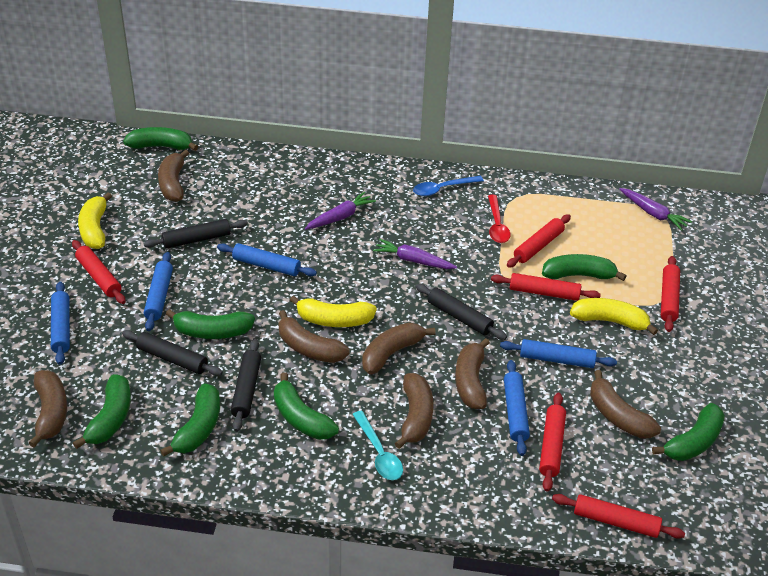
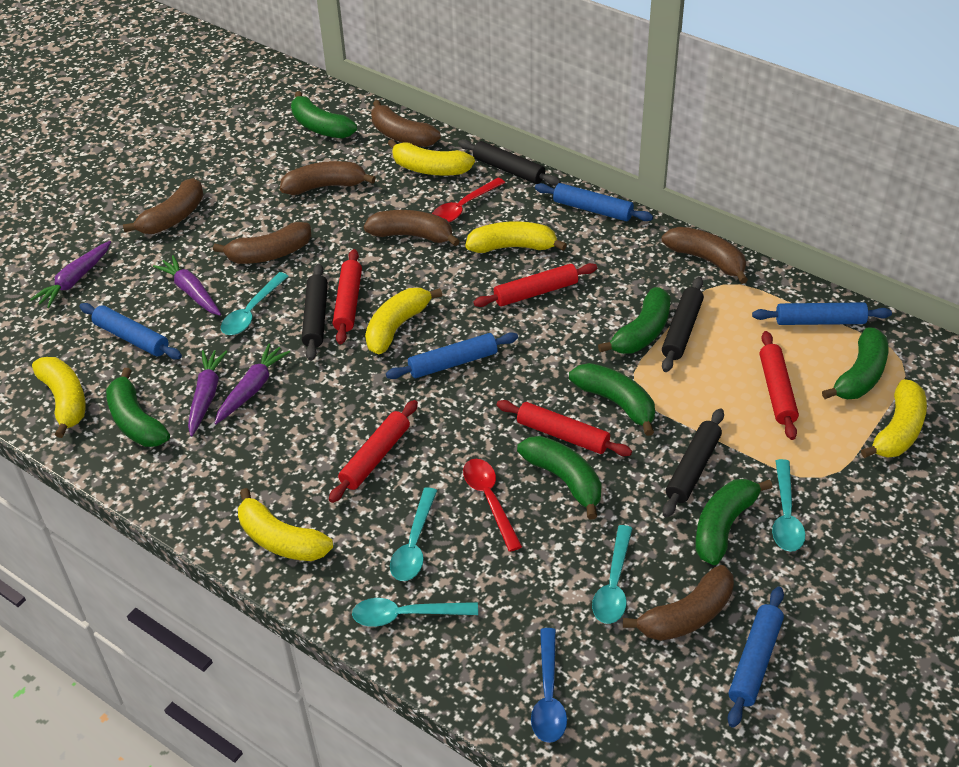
purple carrot: 3 -> 4
red rolling pin: 6 -> 5
red spoon: 1 -> 2
turquoise spoon: 1 -> 5
yellow banana: 3 -> 6

